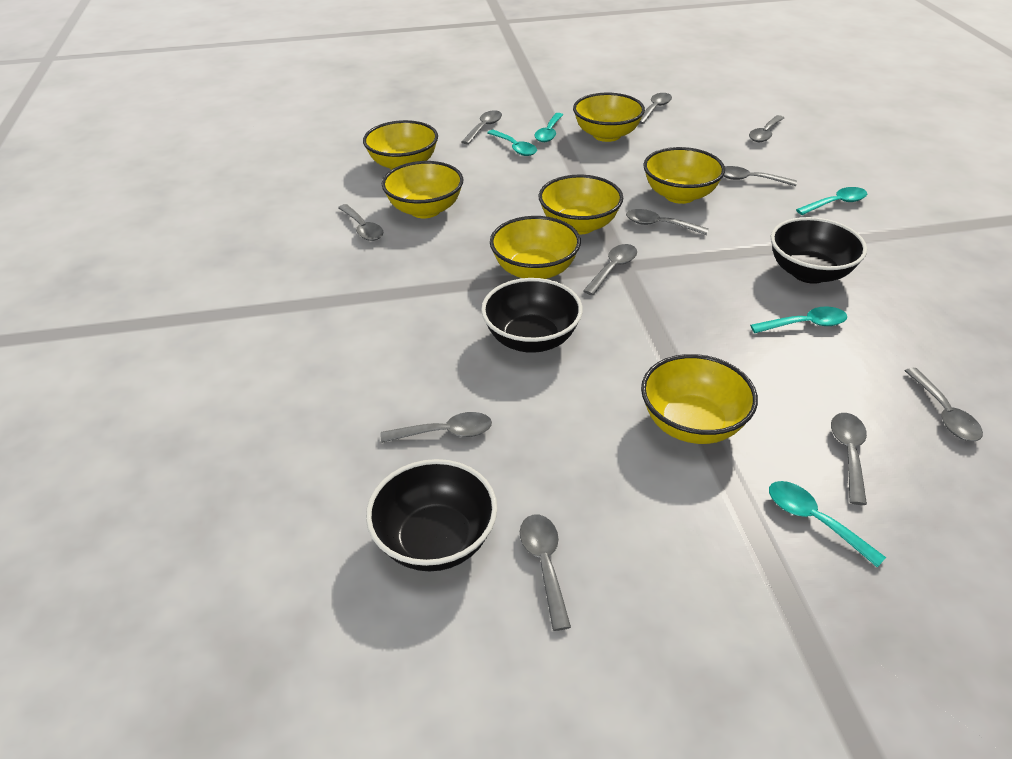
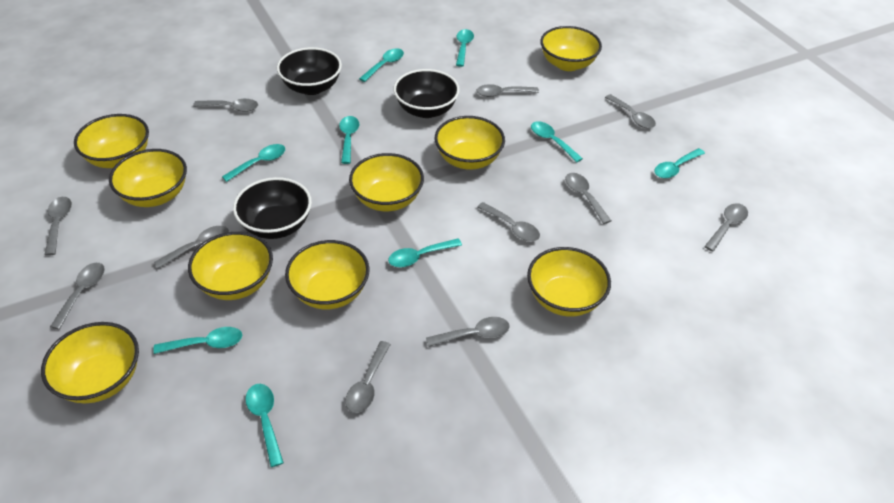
turquoise spoon: 5 -> 9
yellow bowl: 7 -> 9

